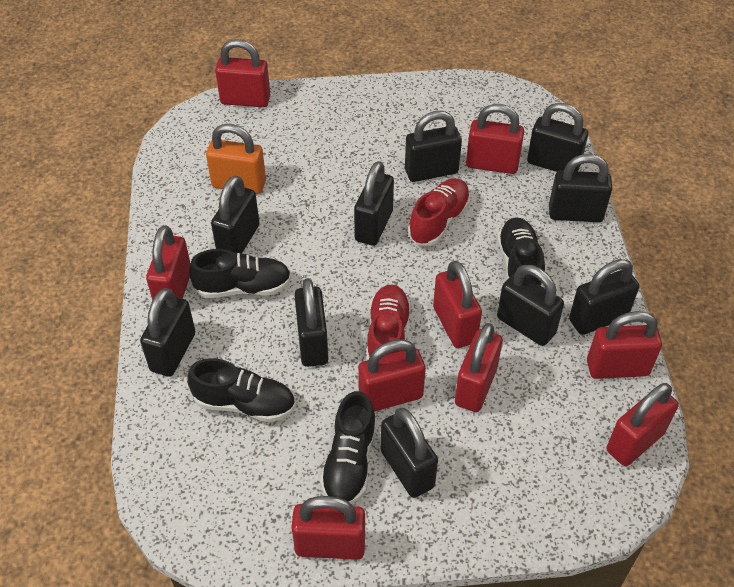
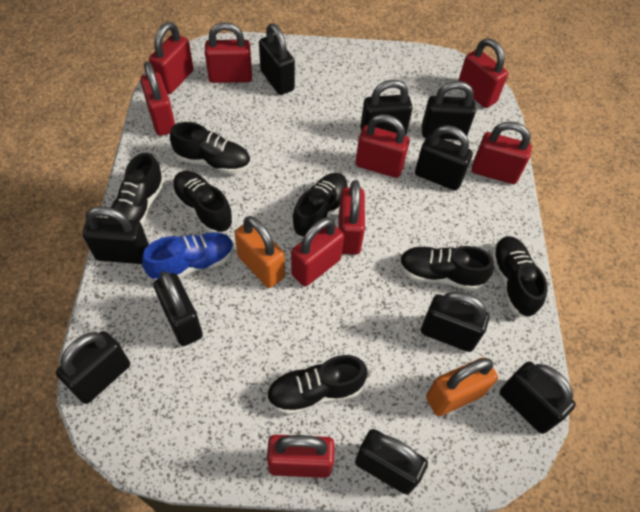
black shoe: 4 -> 7
blue shoe: 0 -> 1
orange padlock: 1 -> 2
red shoe: 2 -> 0

